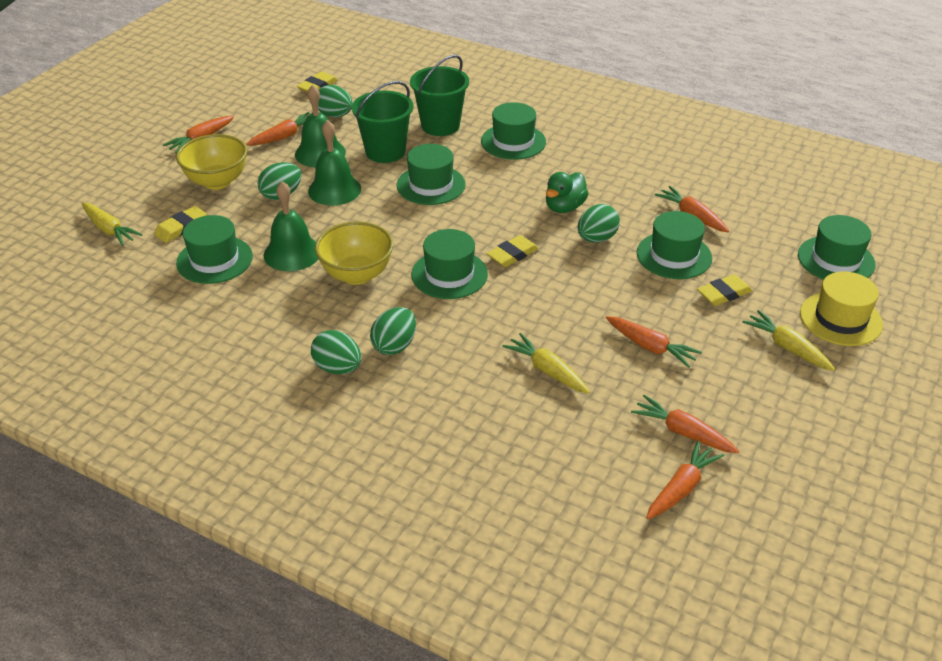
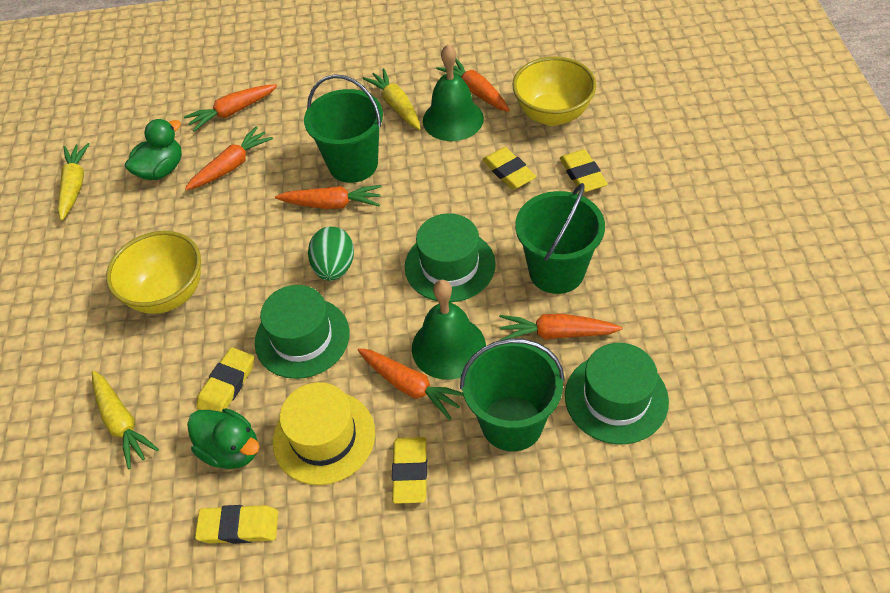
green bell: 3 -> 2
green bucket: 2 -> 3
green duck: 1 -> 2
green egg: 5 -> 1
green hat: 6 -> 3
yellow eraser: 4 -> 5

